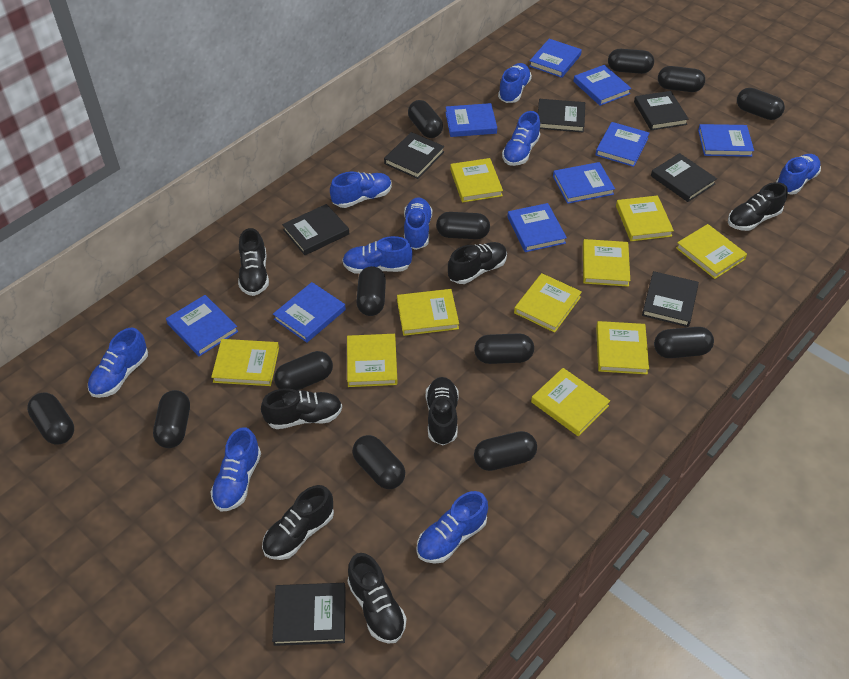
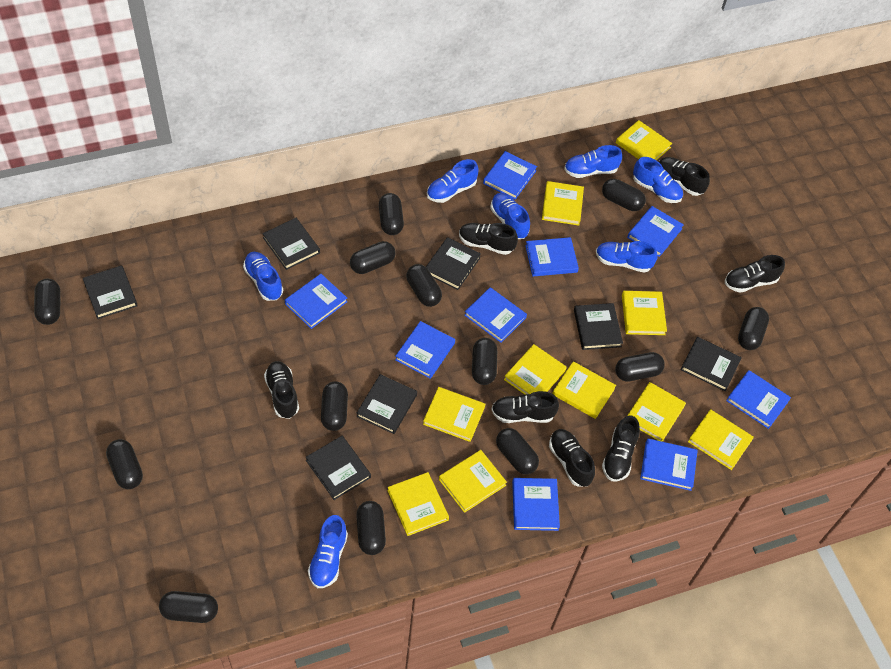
blue shoe: 9 -> 7

